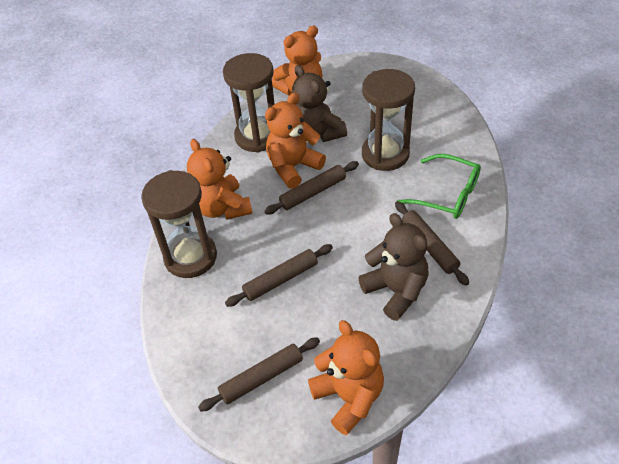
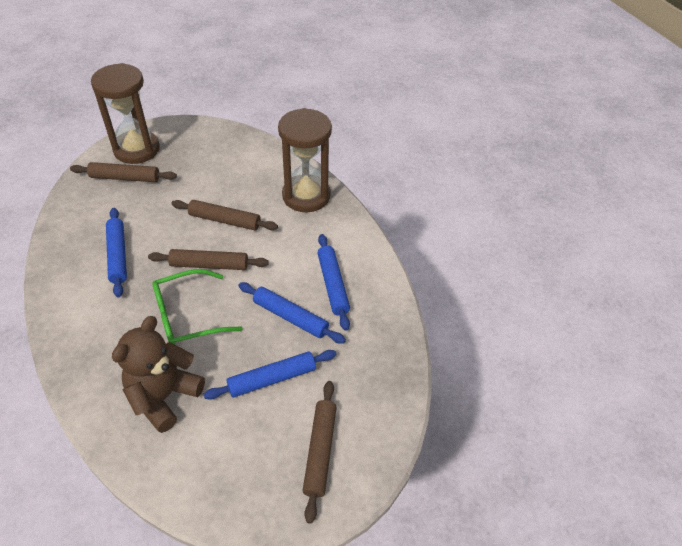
blue rolling pin: 0 -> 4
brown hourglass: 3 -> 2
brown teddy bear: 2 -> 1
orange teddy bear: 4 -> 0

